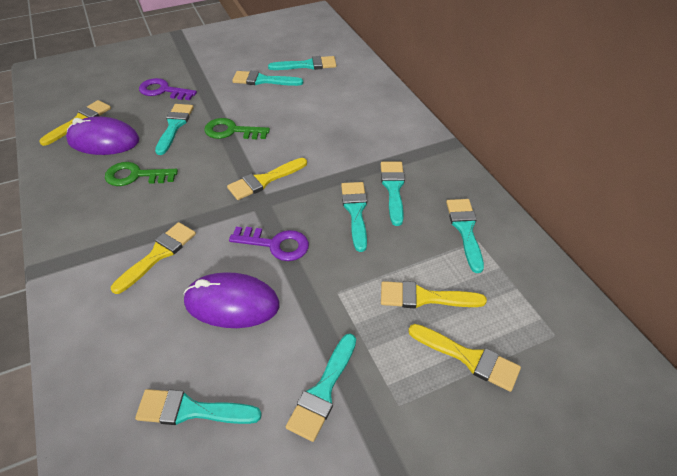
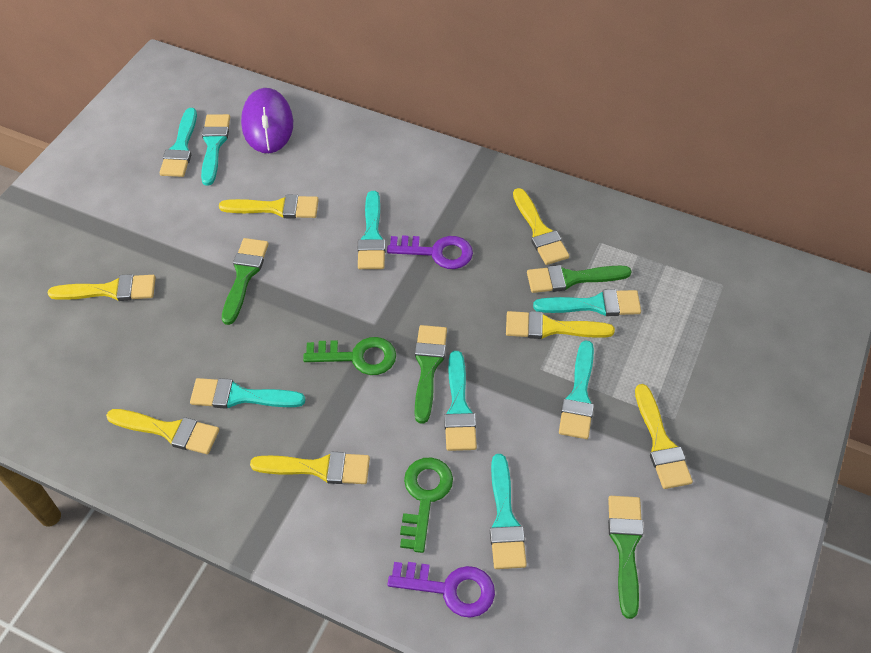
green brush: 0 -> 4
purple mouse: 2 -> 1
yellow brush: 5 -> 7

